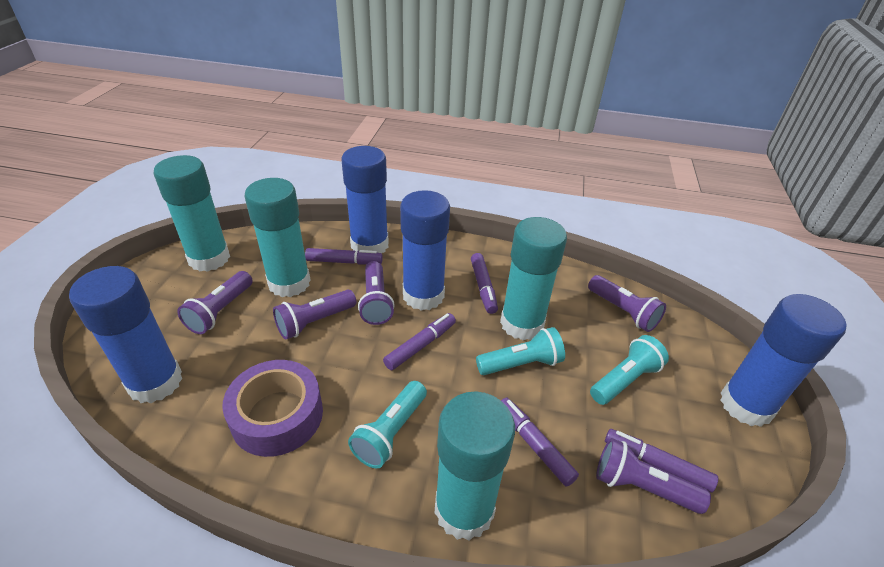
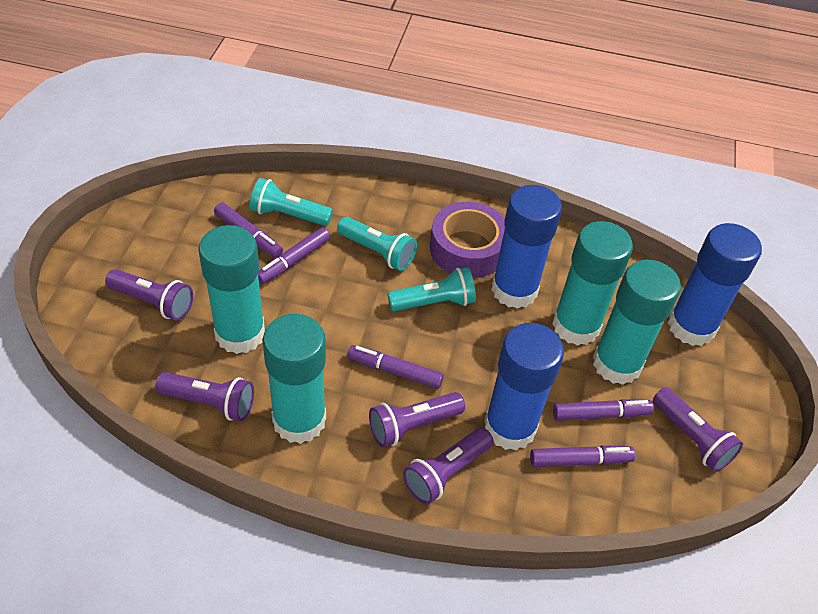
blue glue stick: 4 -> 3

